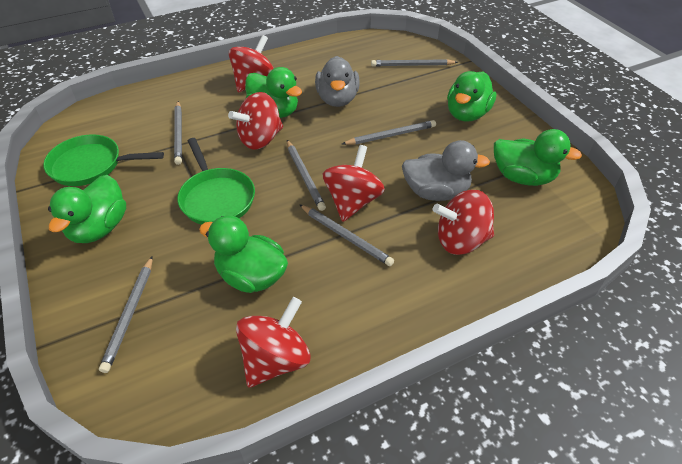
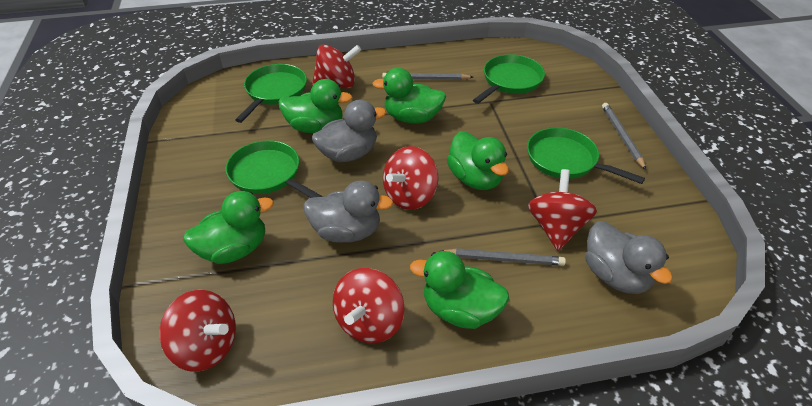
green pan: 2 -> 4
grey duck: 2 -> 3
grey pencil: 6 -> 3

